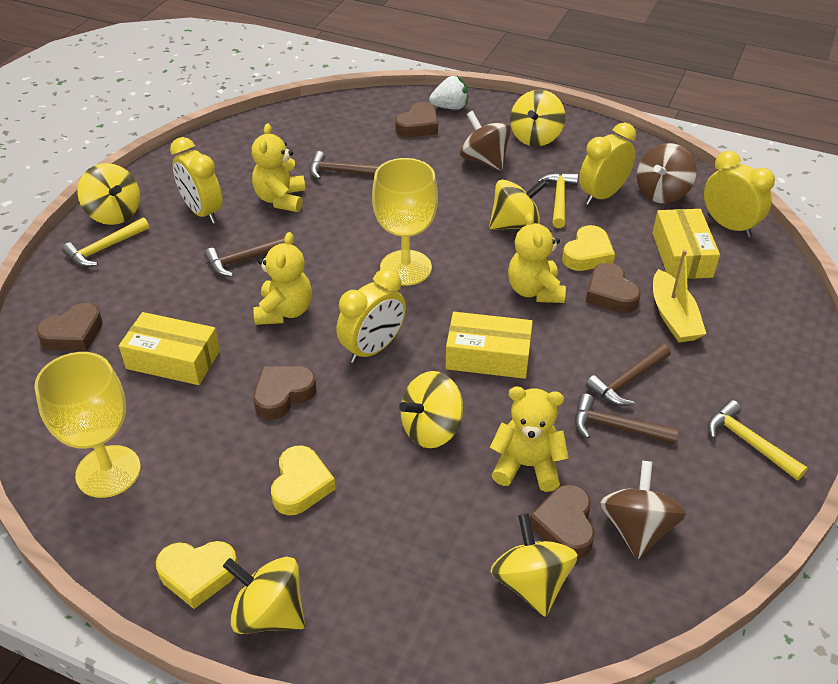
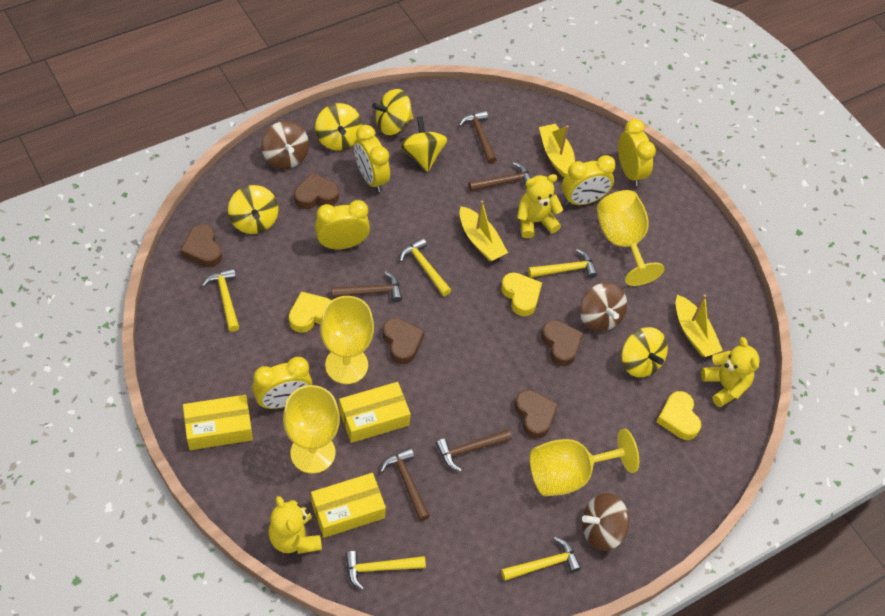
brown hammer: 4 -> 5
white strawberry: 1 -> 0
yellow boat: 1 -> 3
yellow clock: 4 -> 5
yellow goblet: 2 -> 4
yellow hammer: 3 -> 5
yellow spinning top: 6 -> 5
yellow teddy bear: 4 -> 3

